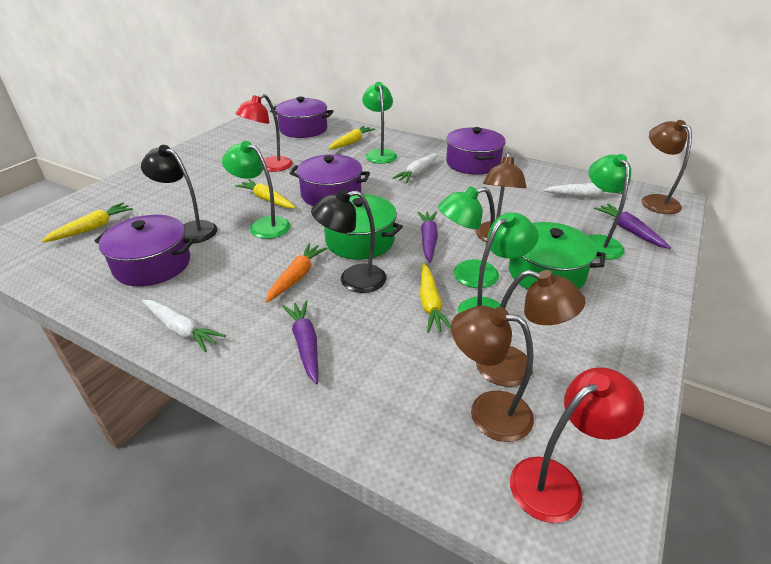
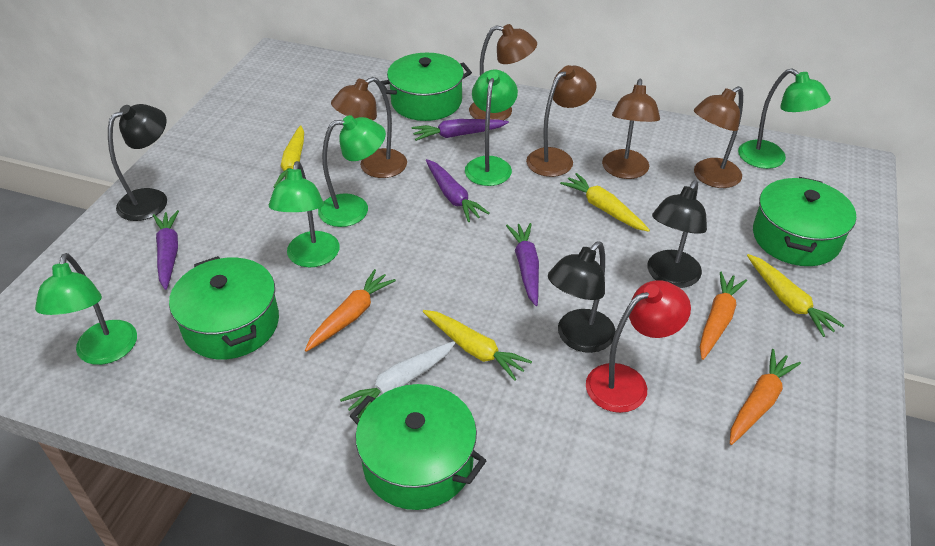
black lamp: 2 -> 3
brown lamp: 4 -> 5
green pot: 2 -> 4
orange carrot: 1 -> 3
purple carrot: 3 -> 4
purple pot: 4 -> 0
red lamp: 2 -> 1
white carrot: 3 -> 1

